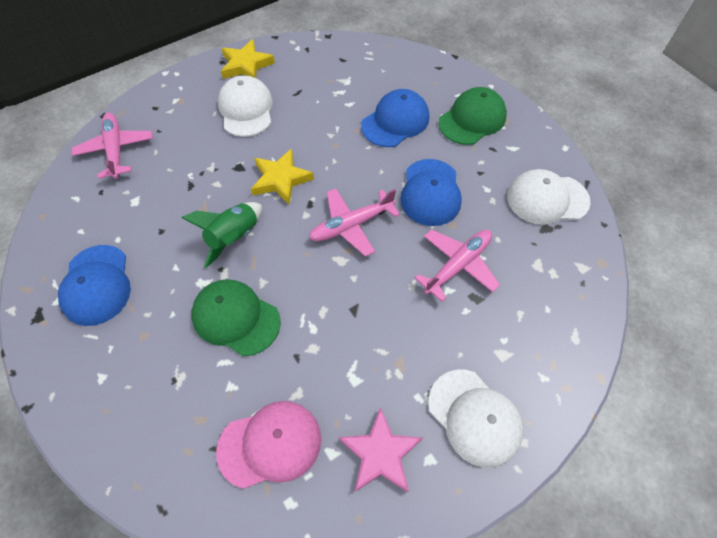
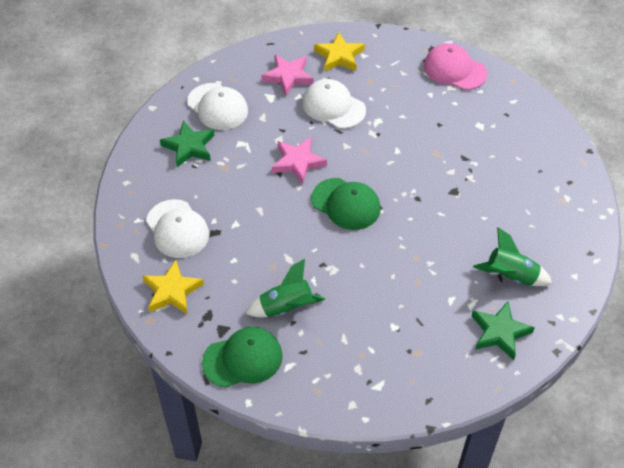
blue cap: 3 -> 0
green rocket: 1 -> 2
green star: 0 -> 2
pink plane: 3 -> 0
pink star: 1 -> 2

